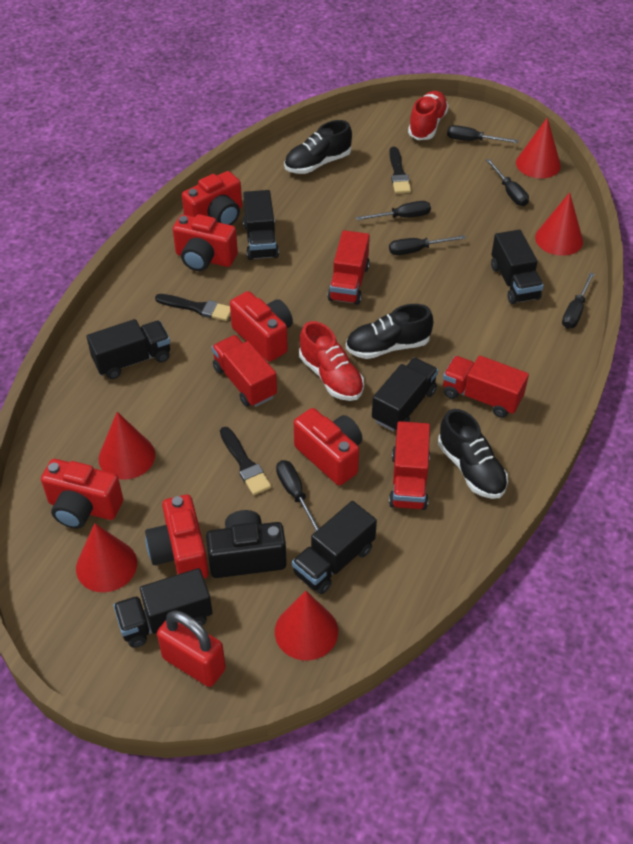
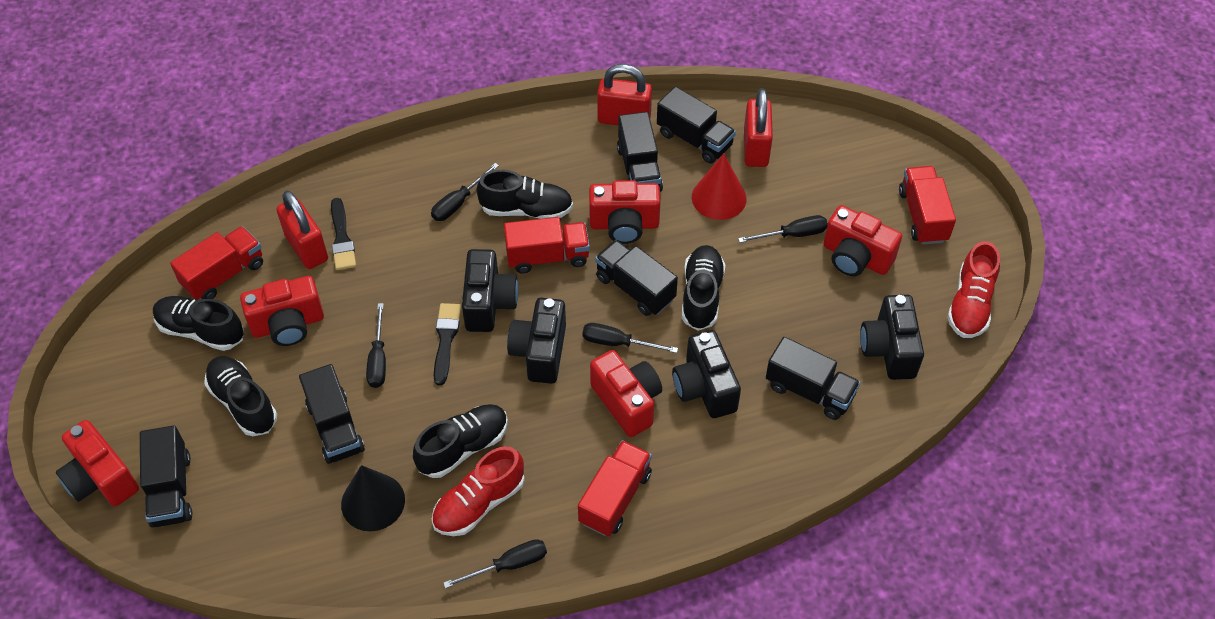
black brush: 3 -> 2
black camera: 1 -> 4
black cone: 0 -> 1
black screwdriver: 6 -> 5
black shoe: 3 -> 5
red camera: 6 -> 5
red cone: 5 -> 1
red padlock: 1 -> 3

